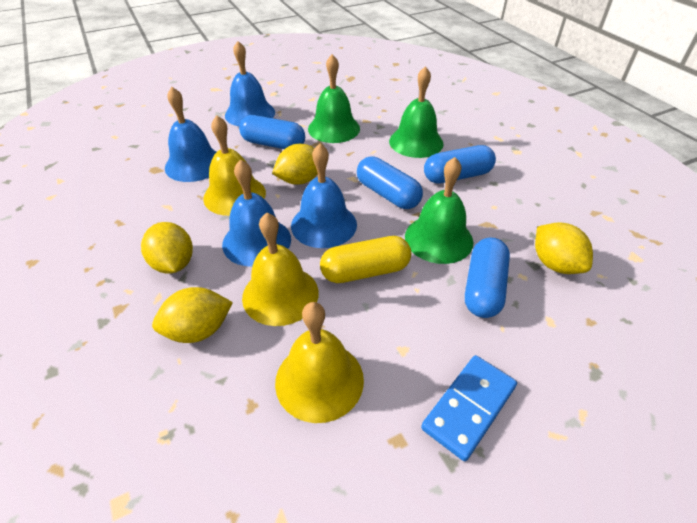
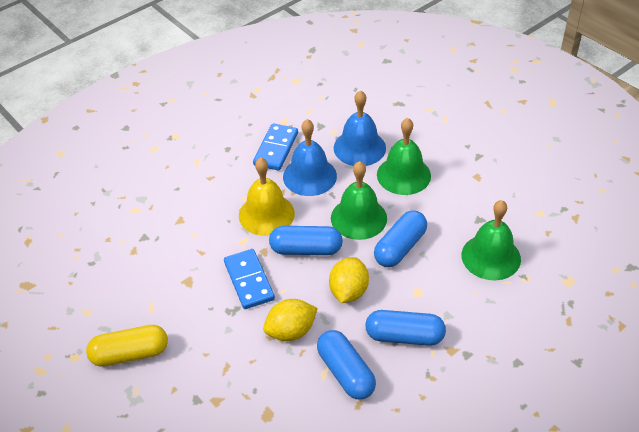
blue bell: 4 -> 2
blue domino: 1 -> 2
yellow bell: 3 -> 1
yellow lemon: 4 -> 2

